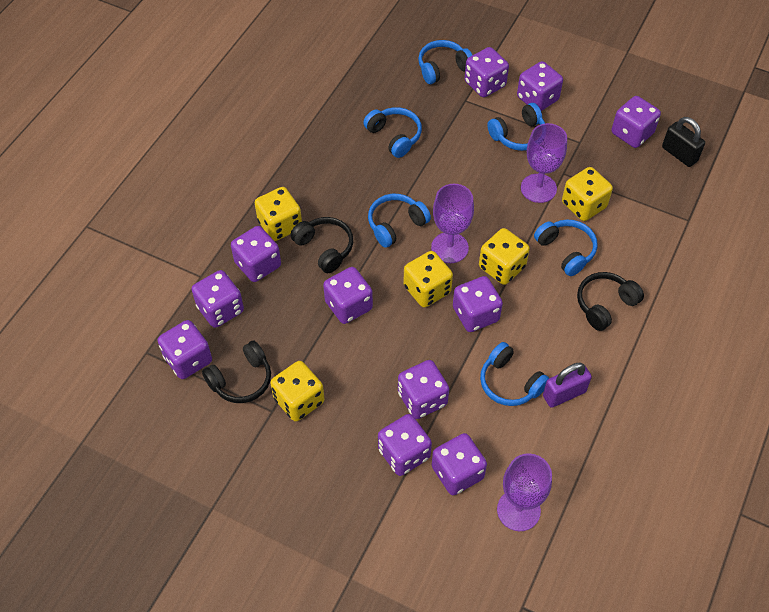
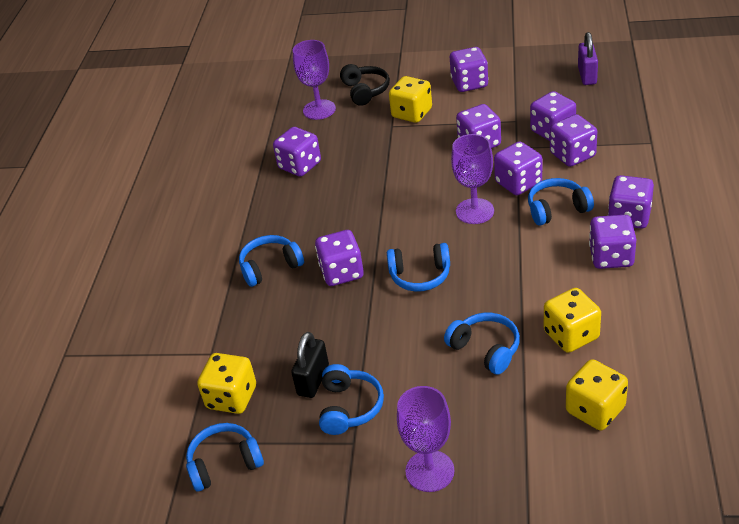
black headphones: 3 -> 1
purple dice: 11 -> 9
yellow dice: 5 -> 4

